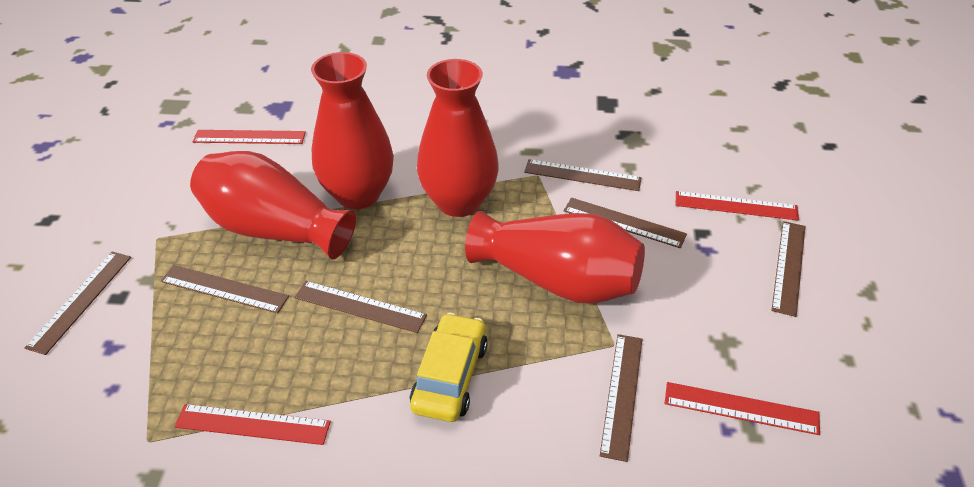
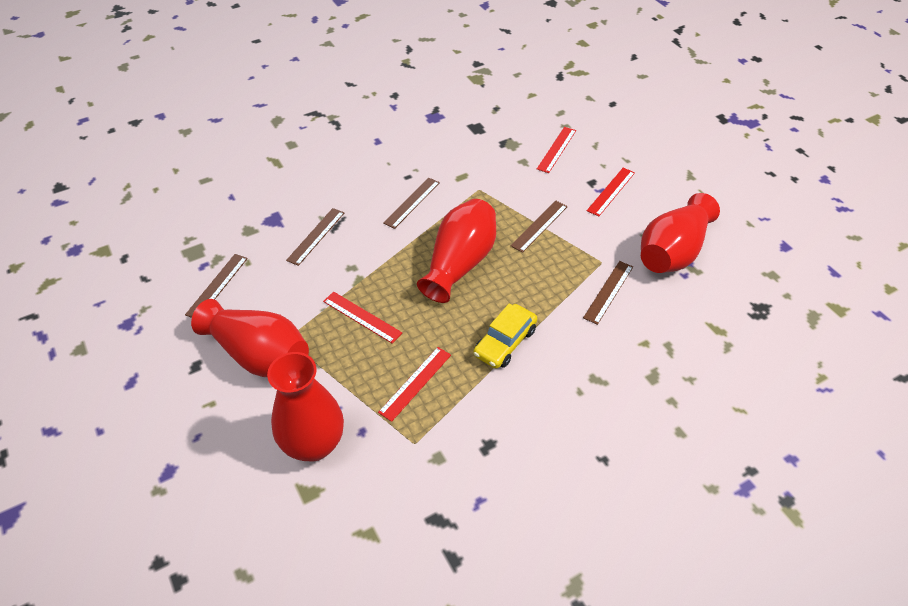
brown ruler: 7 -> 5

